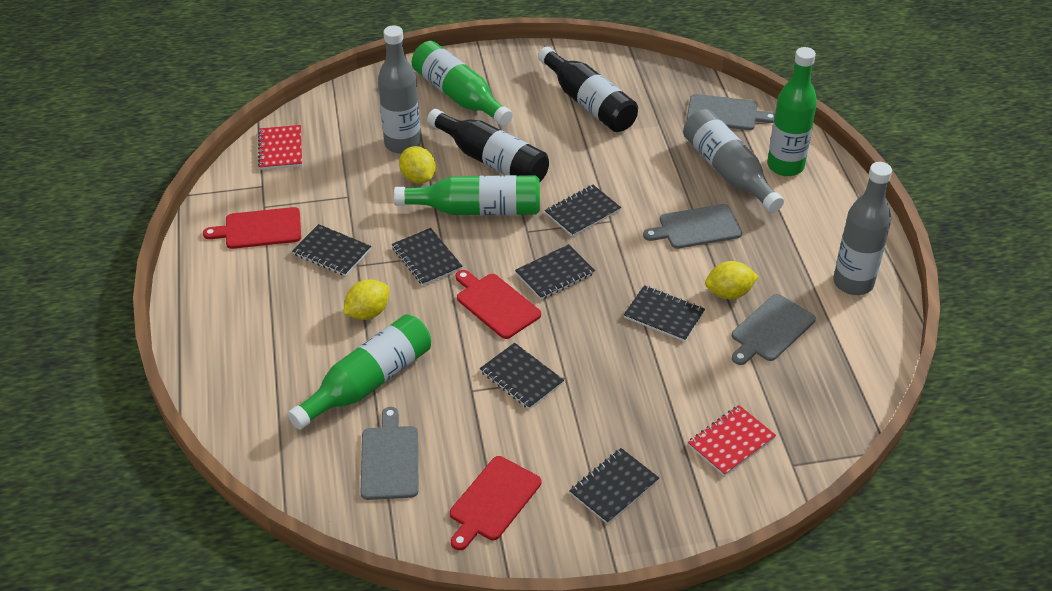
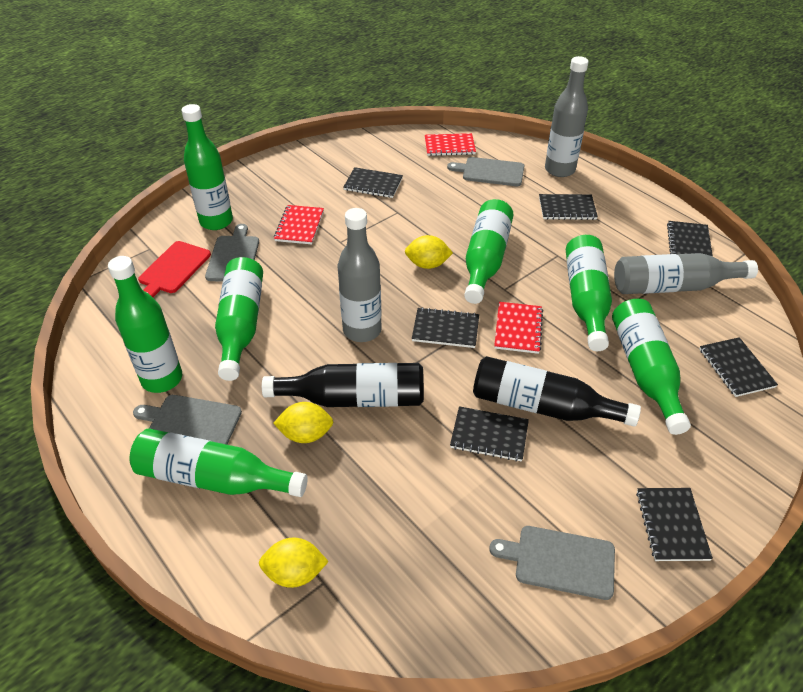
green bottle: 4 -> 7
red cutting board: 3 -> 1
red notebook: 2 -> 3

